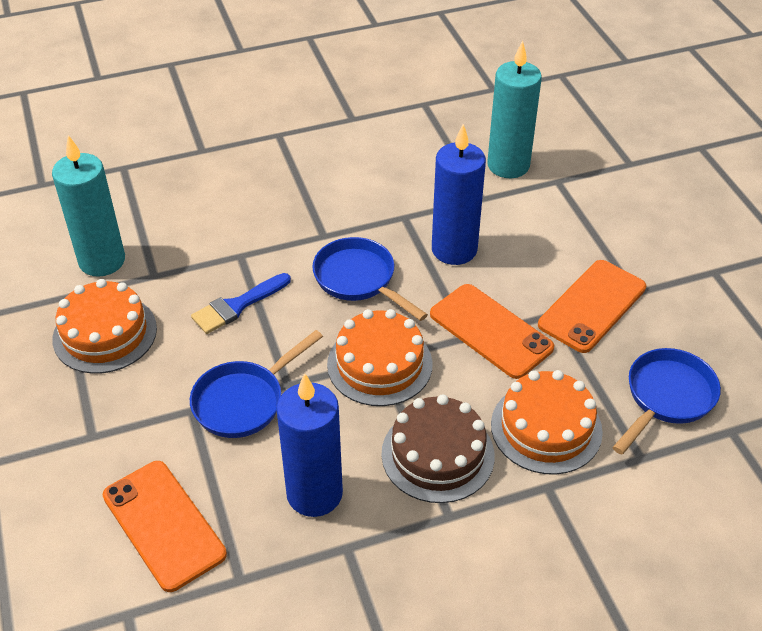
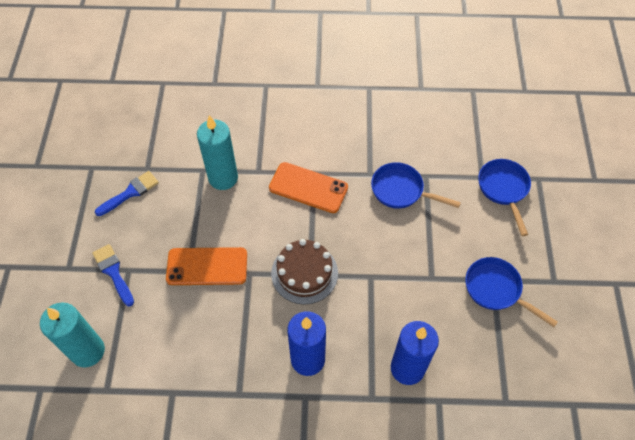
blue brush: 1 -> 2
orange cake: 3 -> 0
orange phone: 3 -> 2

